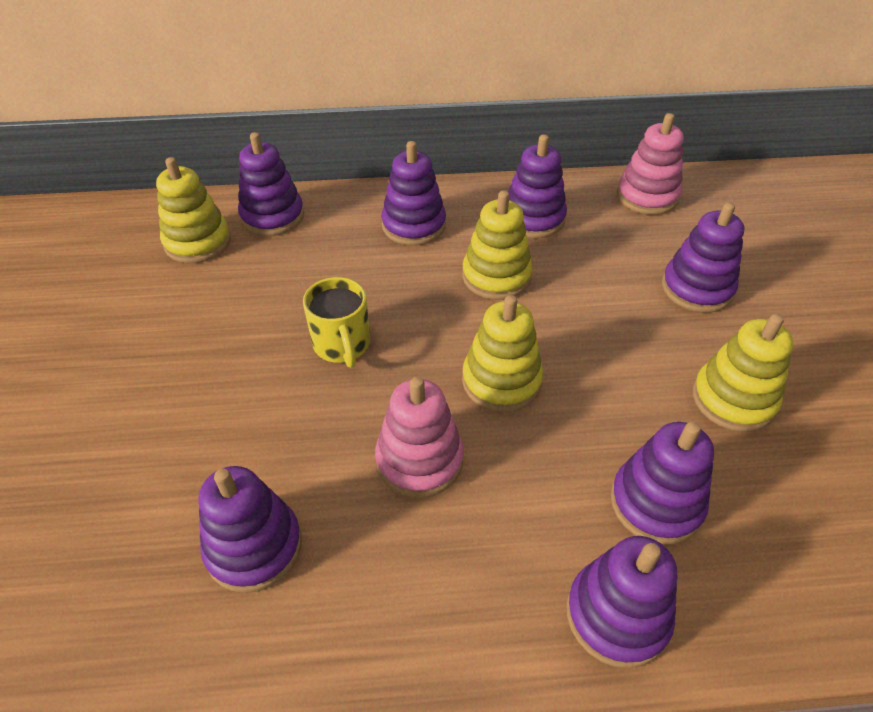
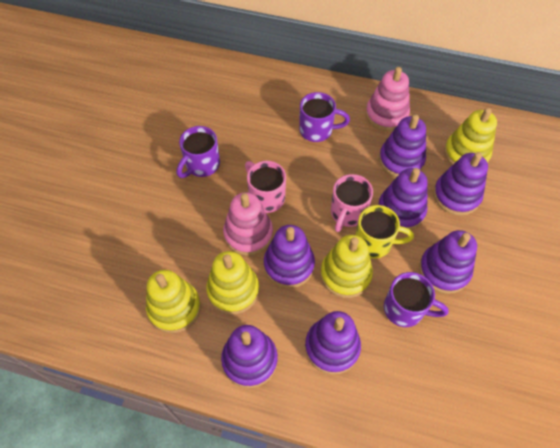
pink mug: 0 -> 2
purple mug: 0 -> 3

